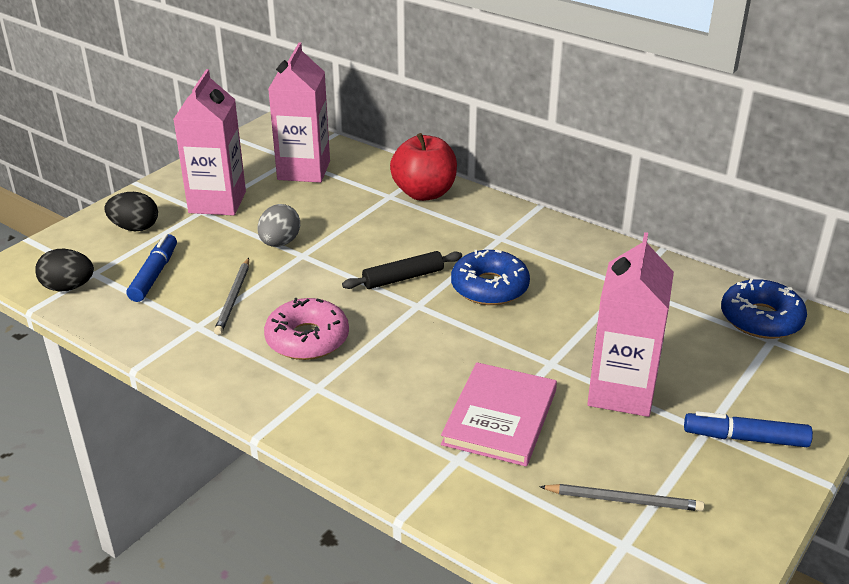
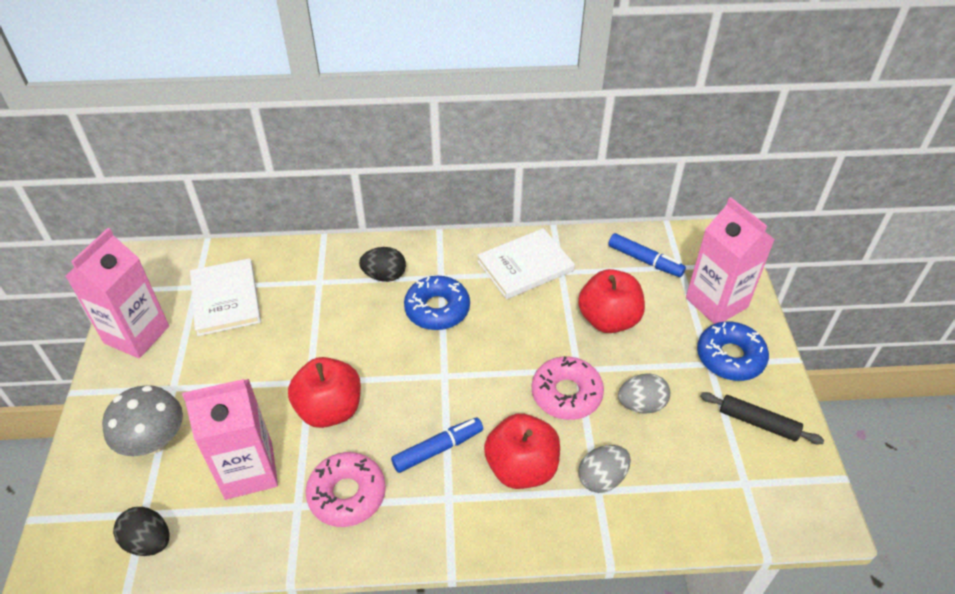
grey egg: 1 -> 2
grey mushroom: 0 -> 1
grey pencil: 2 -> 0
pink book: 1 -> 0
pink donut: 1 -> 2
red apple: 1 -> 3
white book: 0 -> 2

